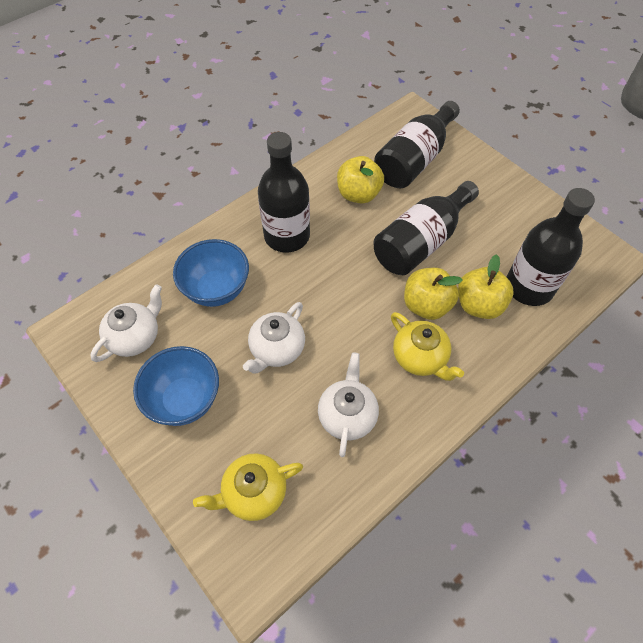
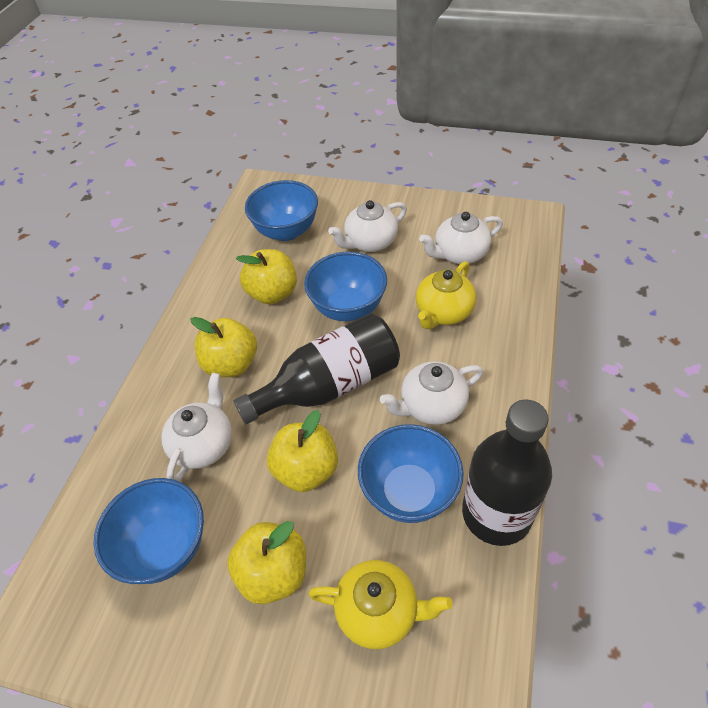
black bottle: 4 -> 2
blue bowl: 2 -> 4
white teapot: 3 -> 4
yellow apple: 3 -> 4

